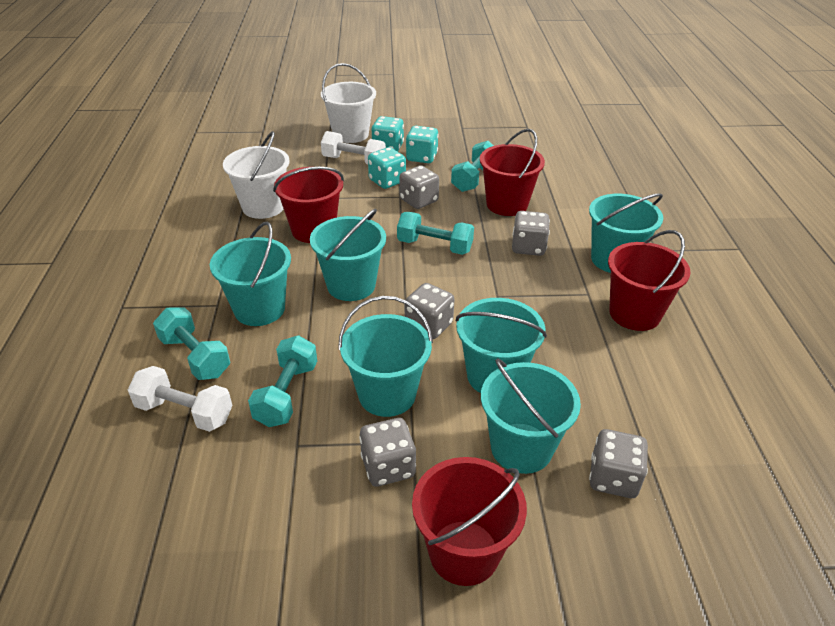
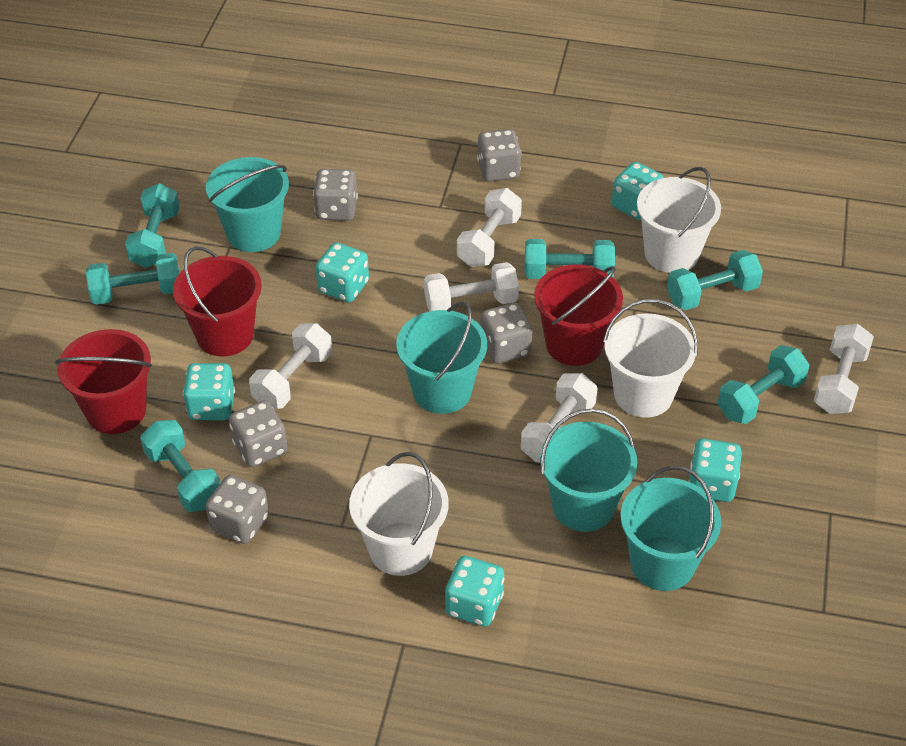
red bucket: 4 -> 3
turquoise bucket: 6 -> 4
turquoise dice: 3 -> 5
turquoise dumbbell: 4 -> 6
white bucket: 2 -> 3
white dumbbell: 2 -> 5

